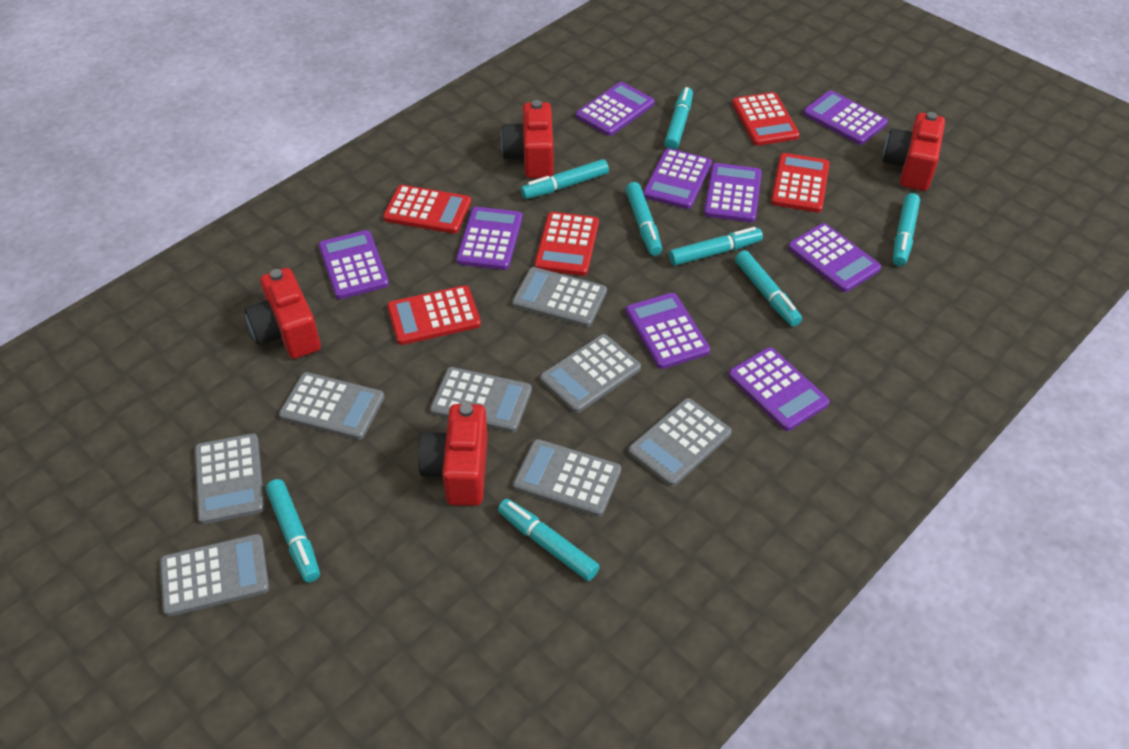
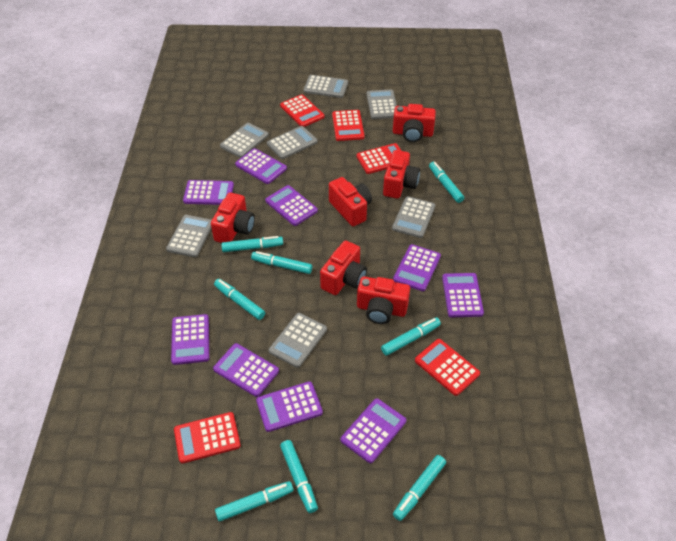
grey calculator: 8 -> 7
red camera: 4 -> 6

